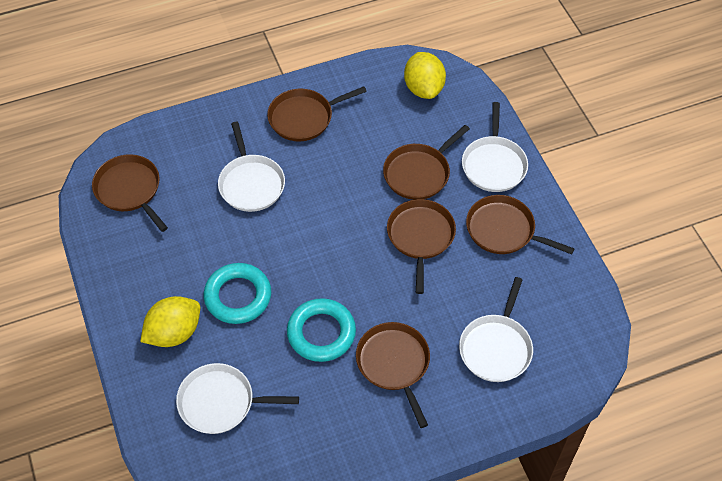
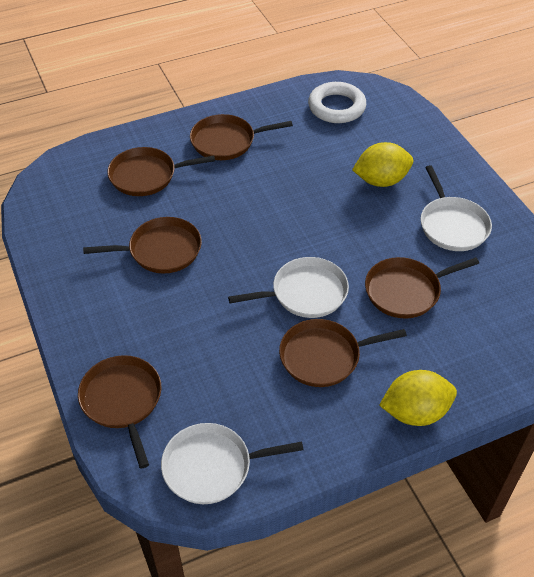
turquoise ring: 2 -> 0
white pan: 4 -> 3
white ring: 0 -> 1

